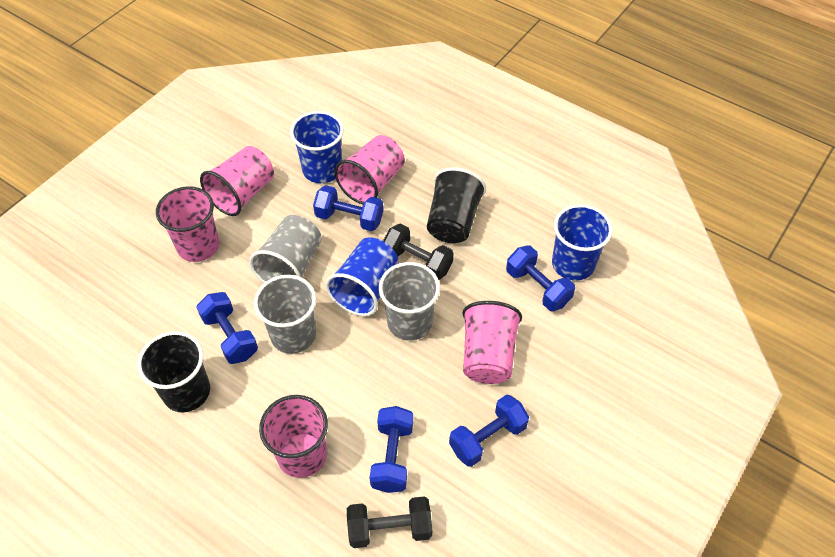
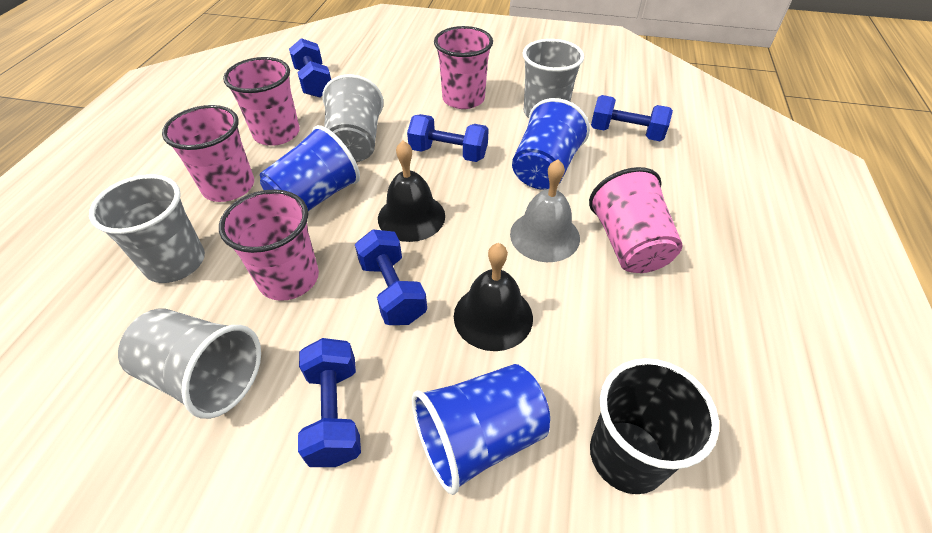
black bell: 0 -> 2
black cup: 2 -> 1
black dumbbell: 2 -> 0
grey bell: 0 -> 1
grey cup: 3 -> 4

